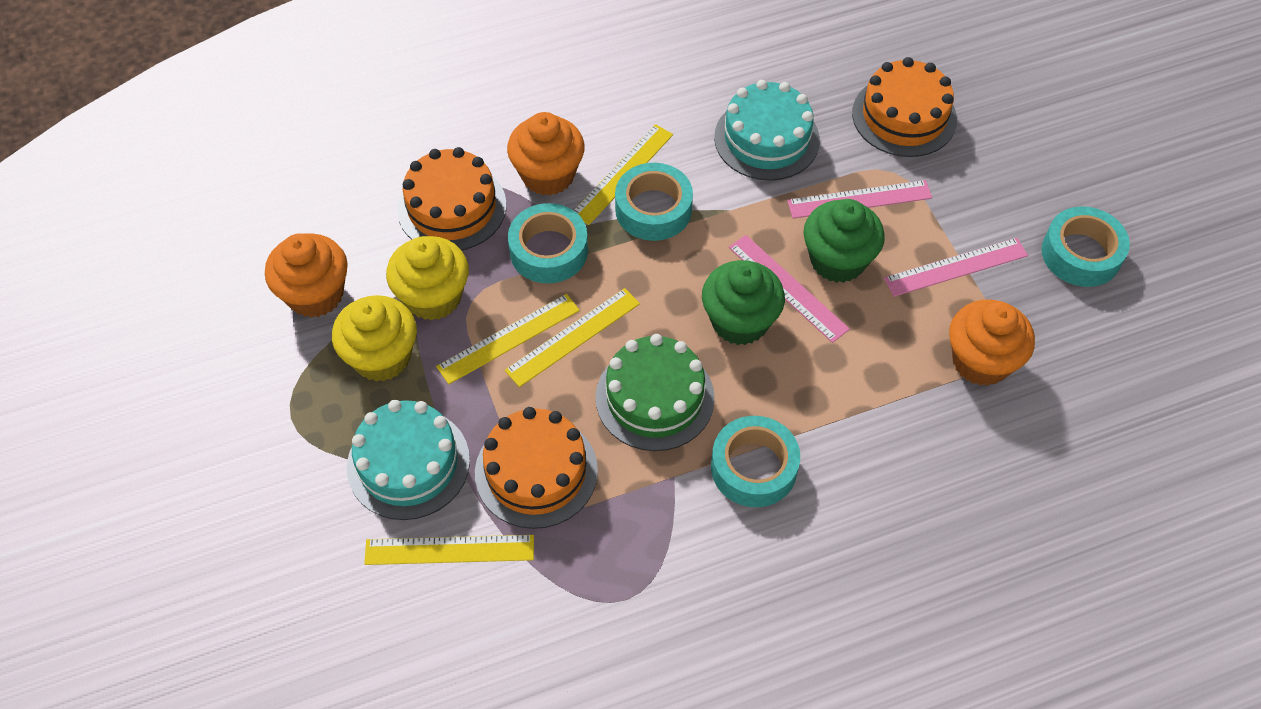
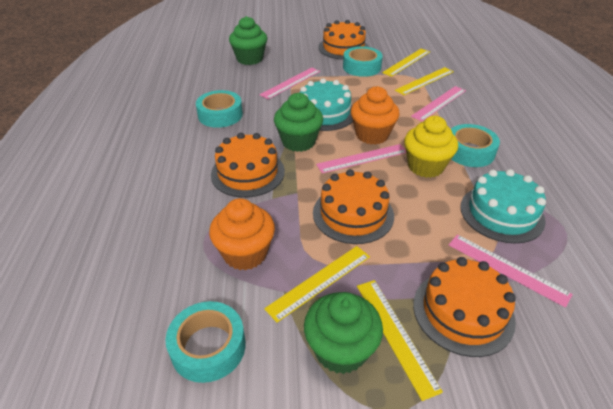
green cake: 1 -> 0
green cupcake: 2 -> 3
orange cake: 3 -> 4
orange cupcake: 3 -> 2
pink ruler: 3 -> 4
yellow cupcake: 2 -> 1

